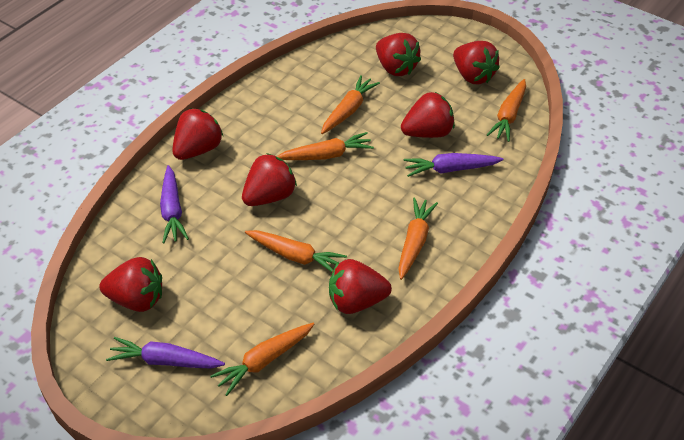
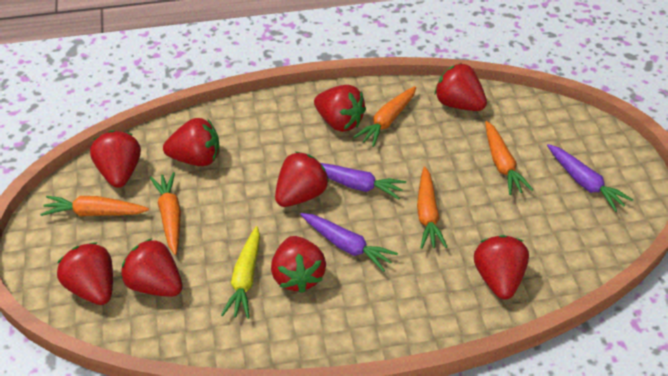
orange carrot: 6 -> 5
red strawberry: 7 -> 9
yellow carrot: 0 -> 1

